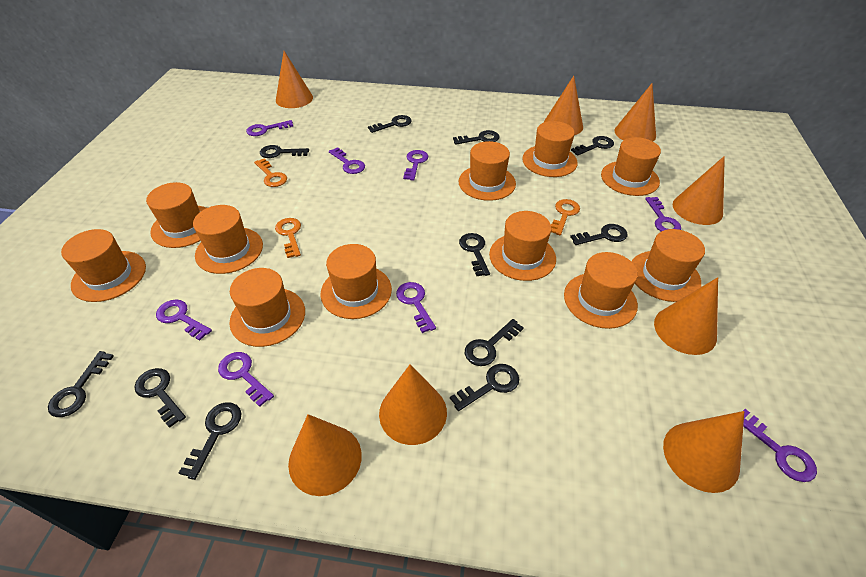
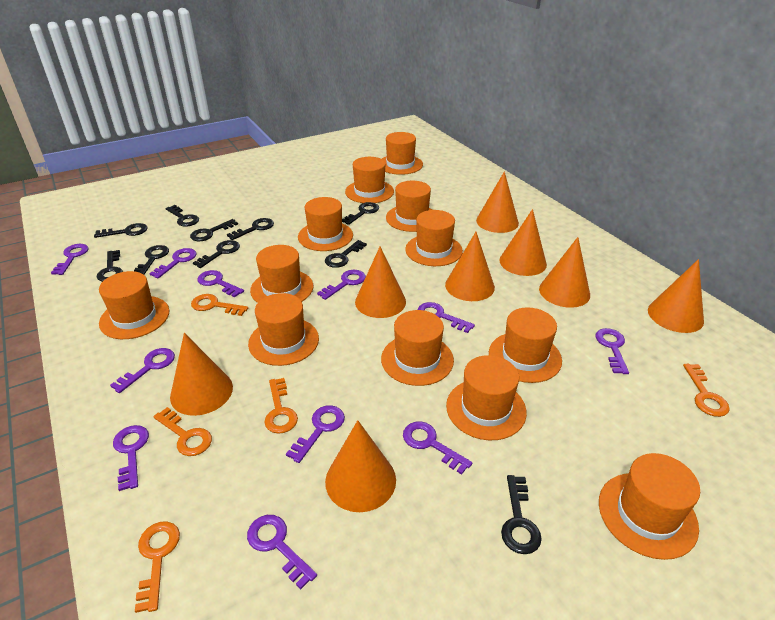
black key: 11 -> 10
orange hat: 11 -> 12
orange key: 3 -> 5
purple key: 8 -> 11

